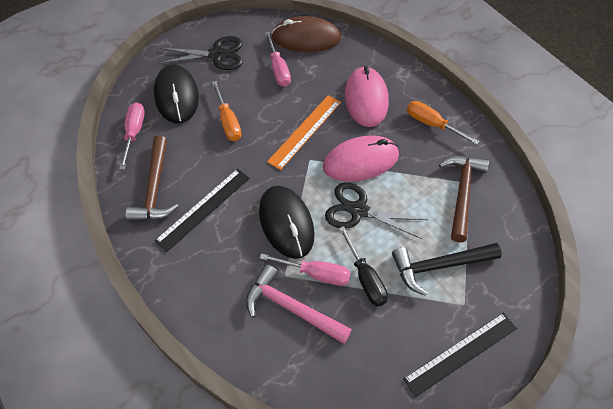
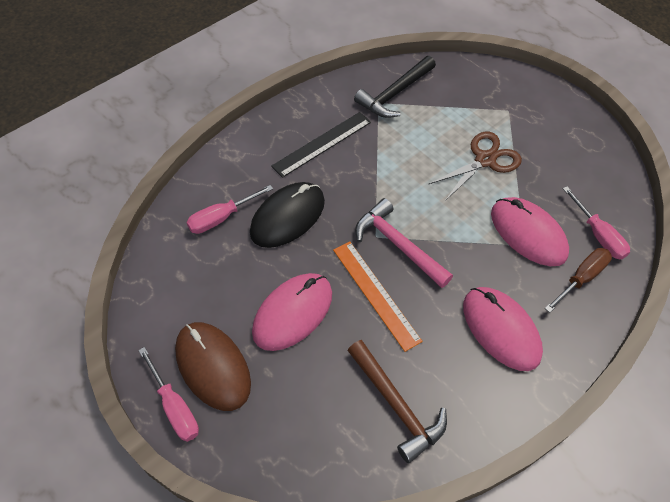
black mouse: 2 -> 1
black ruler: 2 -> 1
black scissors: 2 -> 0
black screwdriver: 1 -> 0
brown hammer: 2 -> 1
brown scissors: 0 -> 1
brown screwdriver: 0 -> 1
orange screwdriver: 2 -> 0
pink mouse: 2 -> 3

